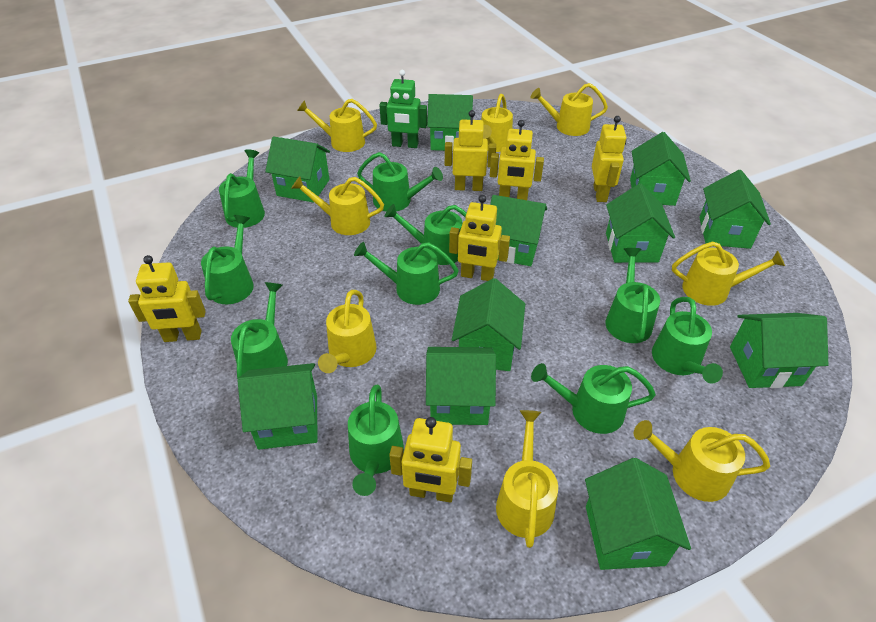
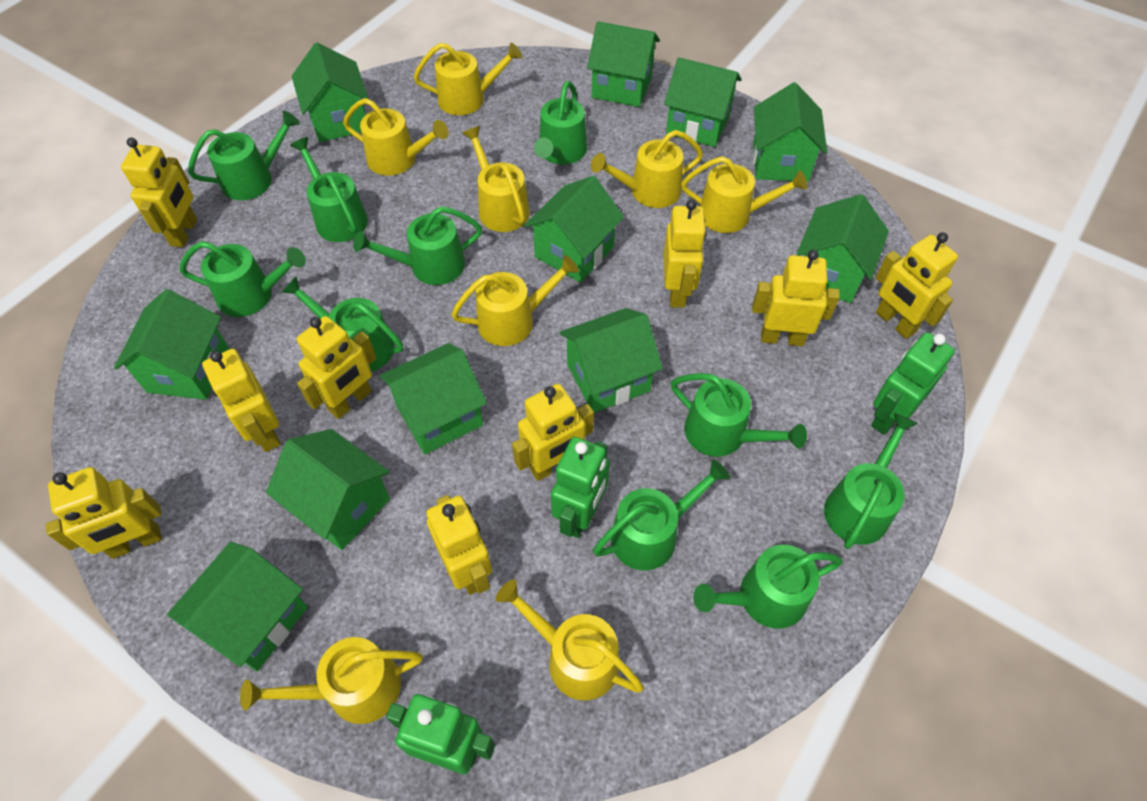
green robot: 1 -> 3
yellow robot: 6 -> 9

